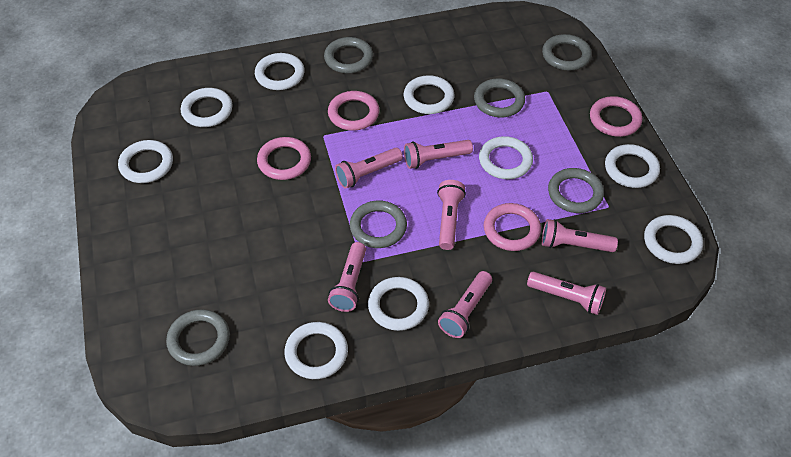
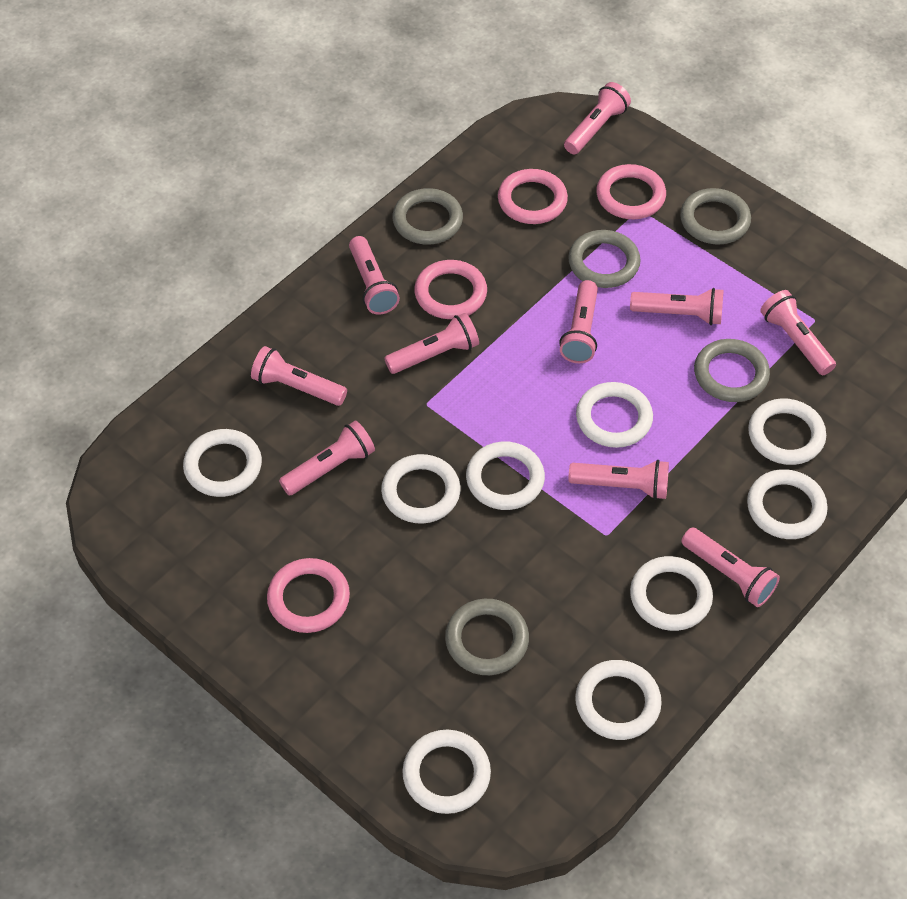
grey ring: 6 -> 5
pink flashlight: 7 -> 10

